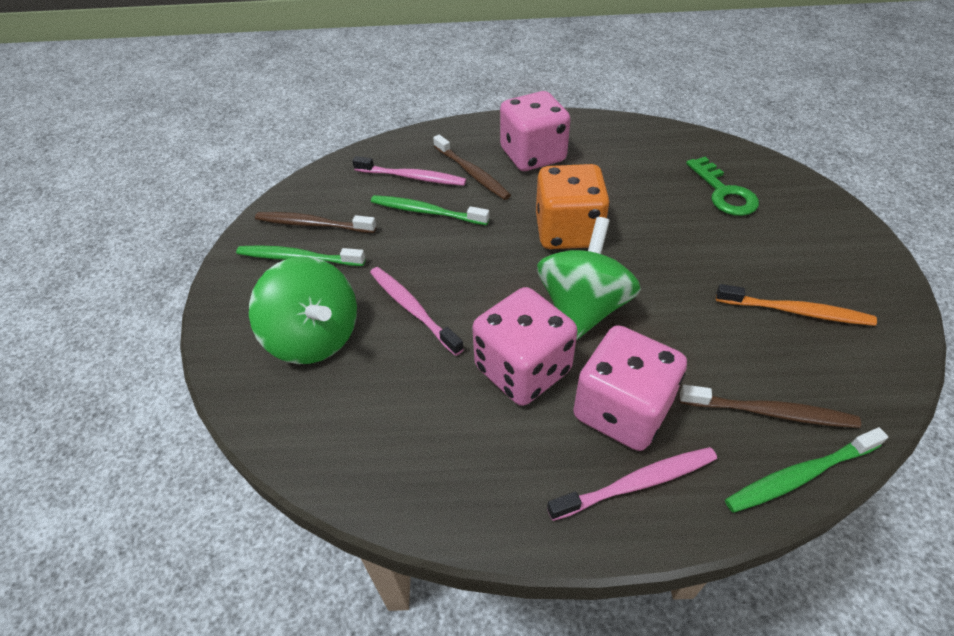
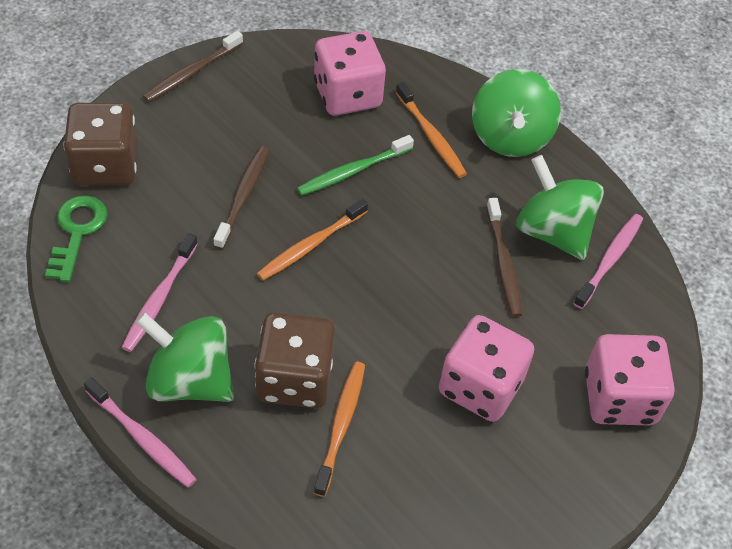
brown dice: 0 -> 2
green spinning top: 2 -> 3
green toothbrush: 3 -> 1
orange dice: 1 -> 0
orange toothbrush: 1 -> 3

